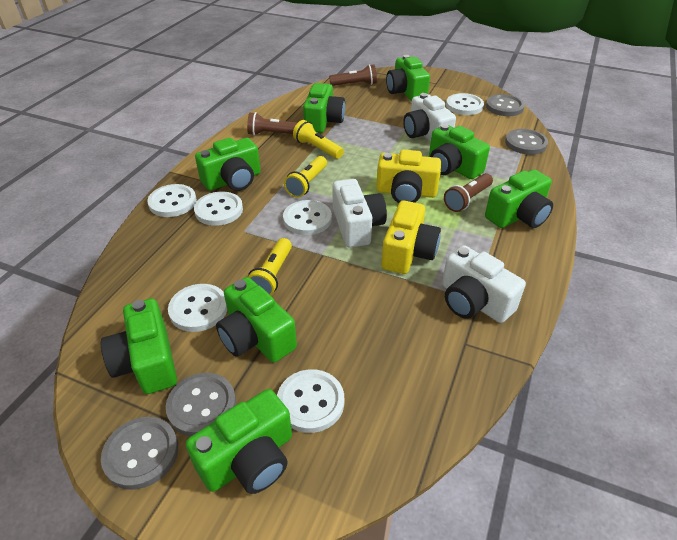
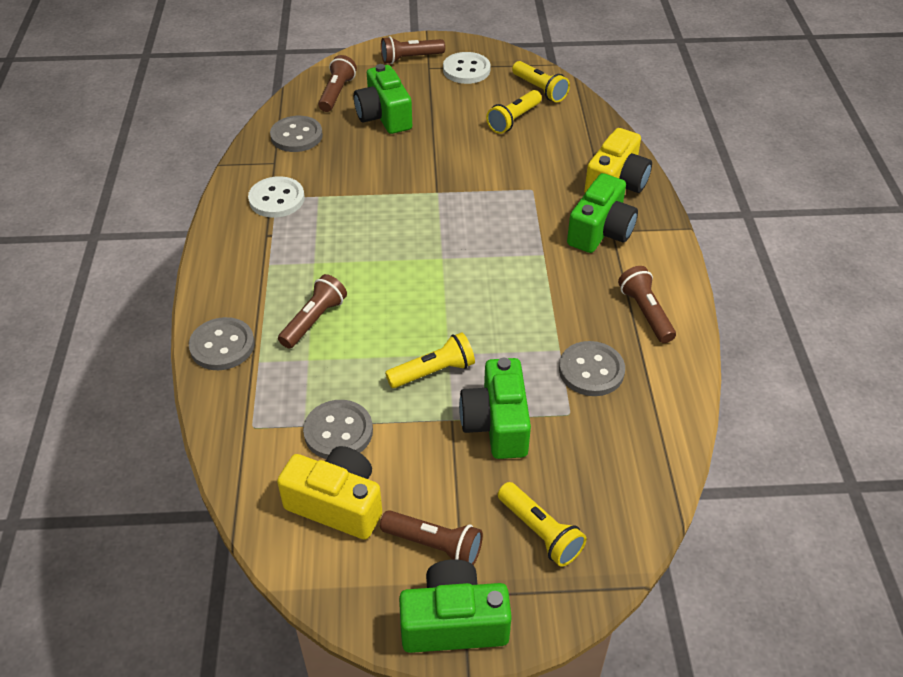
brown flashlight: 3 -> 5
green camera: 8 -> 4
white button: 6 -> 2
white camera: 3 -> 0
yellow flashlight: 3 -> 4

